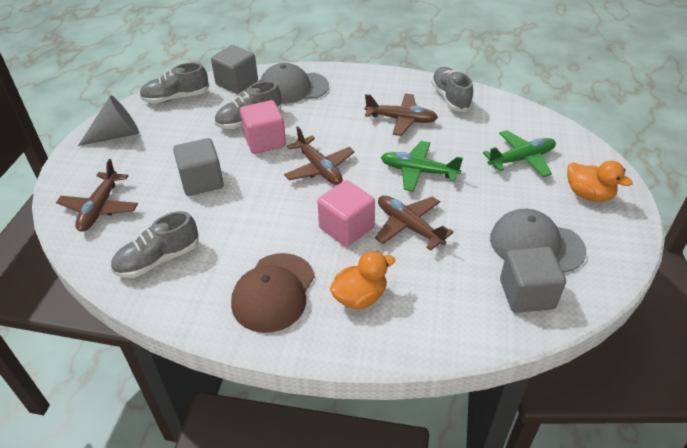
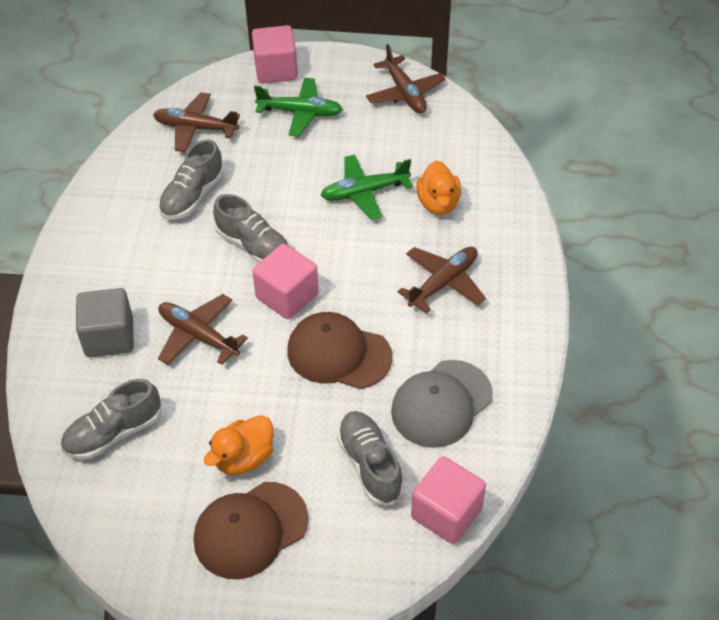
brown cap: 1 -> 2
grey cap: 2 -> 1
grey cone: 1 -> 0
grey cube: 3 -> 1
pink cube: 2 -> 3

